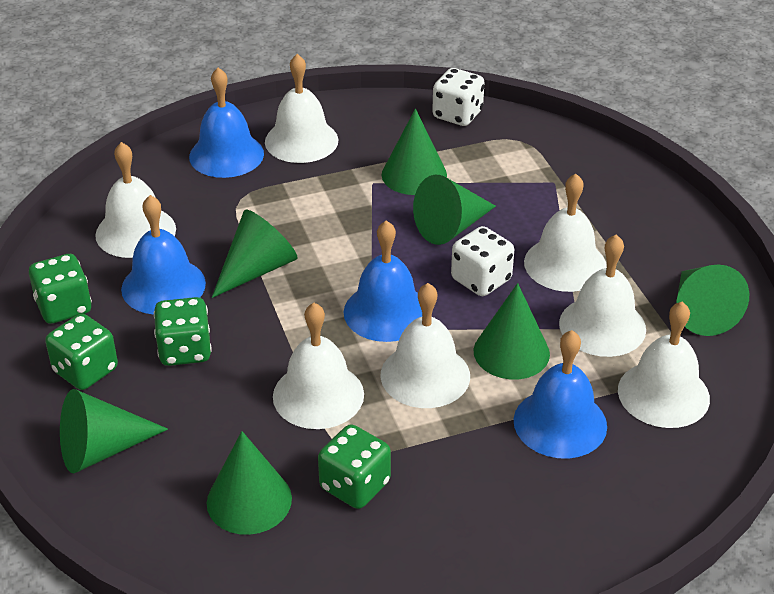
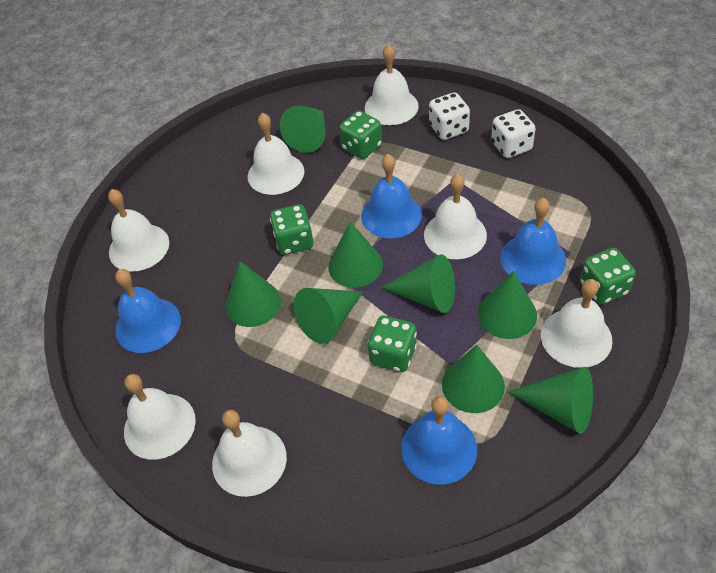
green cone: 7 -> 8

